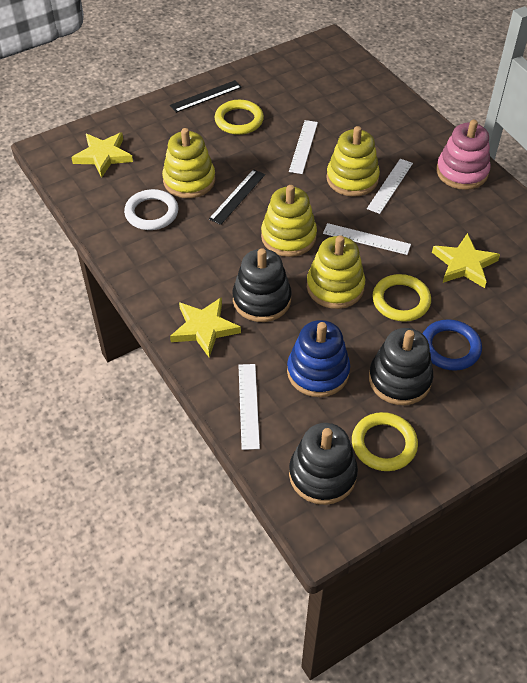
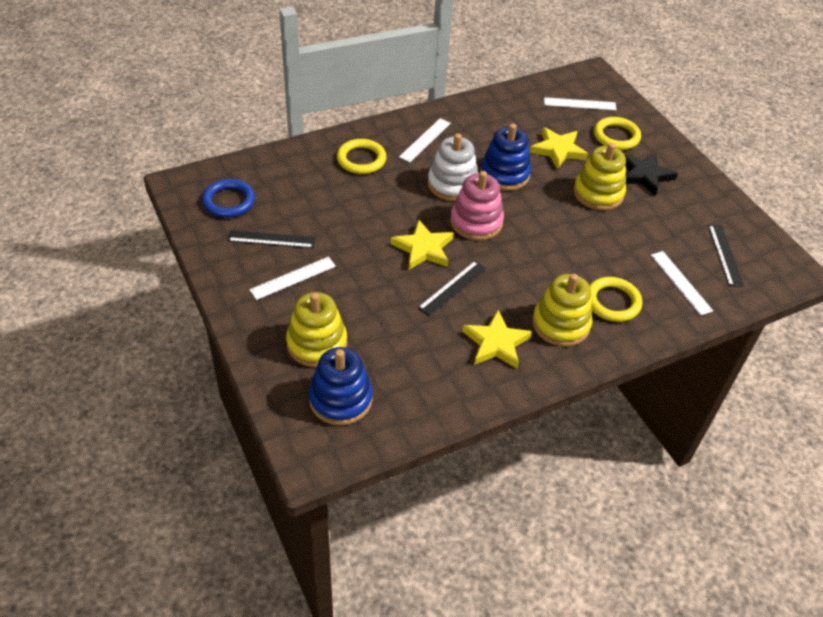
black ruler: 2 -> 3
black stacking toy: 3 -> 0
black star: 0 -> 1
blue stacking toy: 1 -> 2
white ring: 1 -> 0
white stacking toy: 0 -> 1
yellow stacking toy: 4 -> 3

